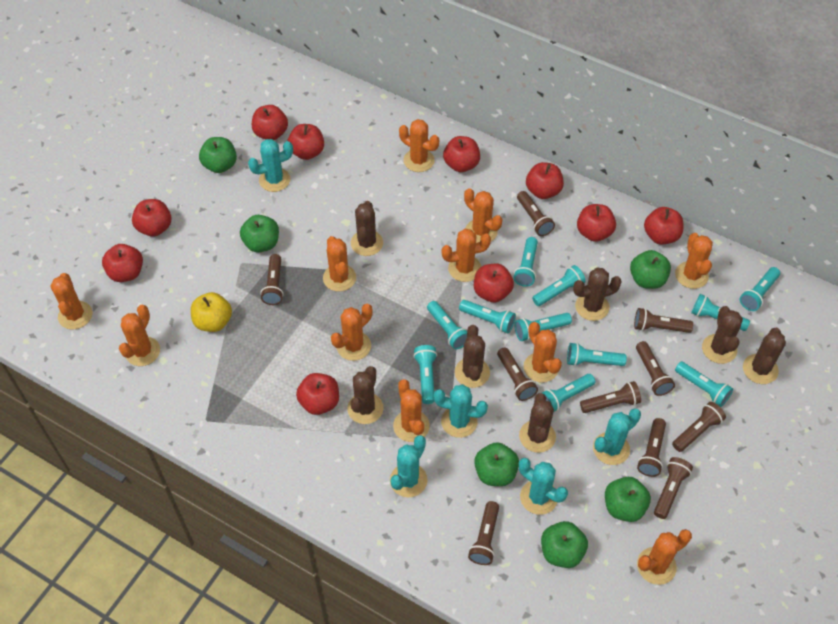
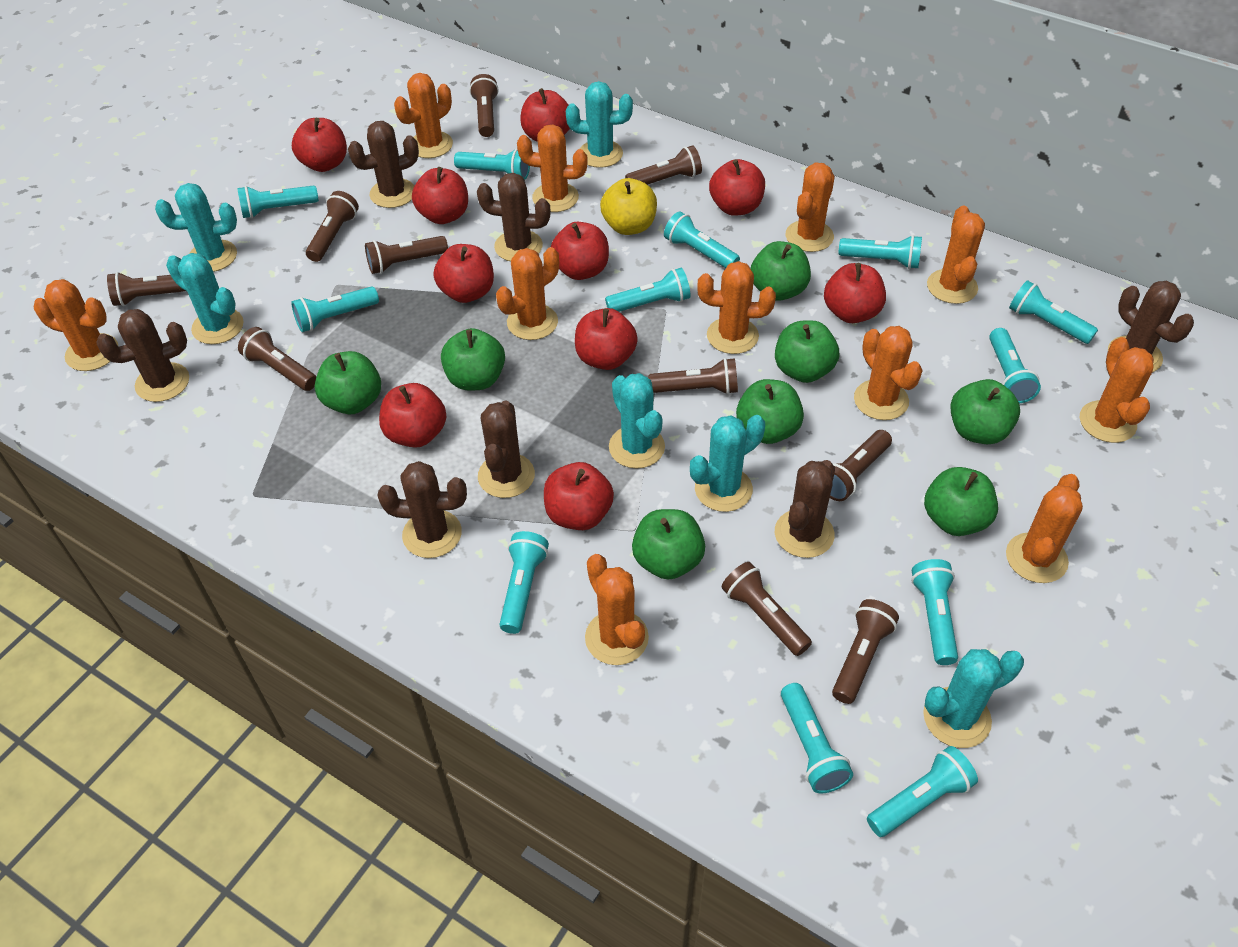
green apple: 6 -> 8
turquoise cactus: 5 -> 6
turquoise flashlight: 11 -> 12

